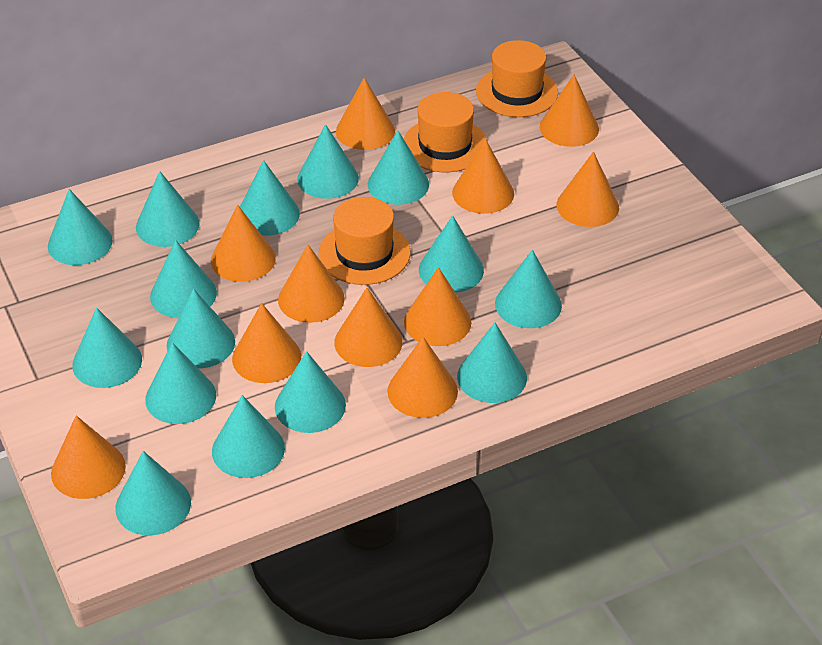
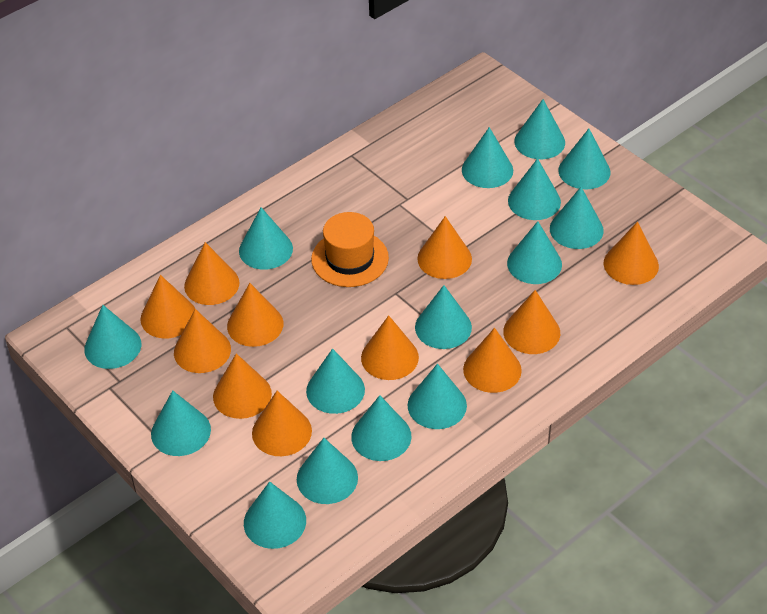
orange hat: 3 -> 1

